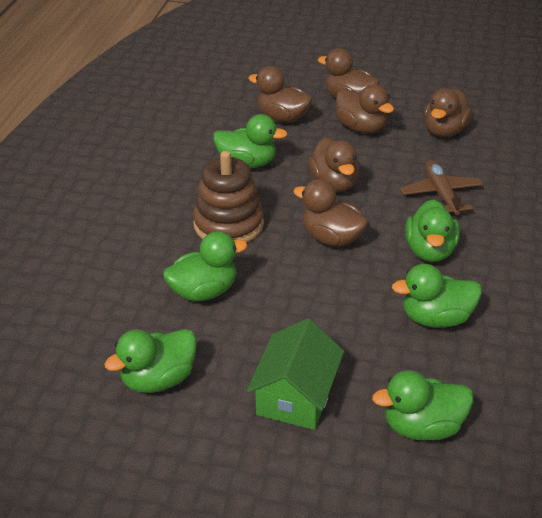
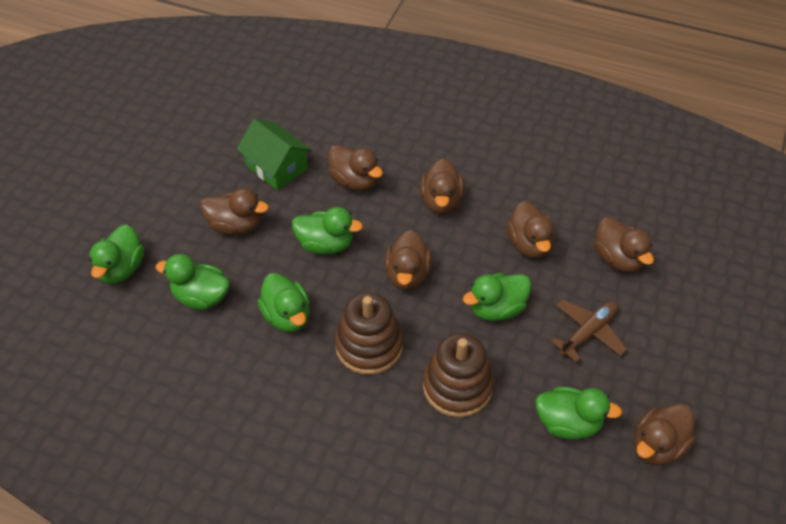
brown duck: 6 -> 7
brown stacking toy: 1 -> 2

